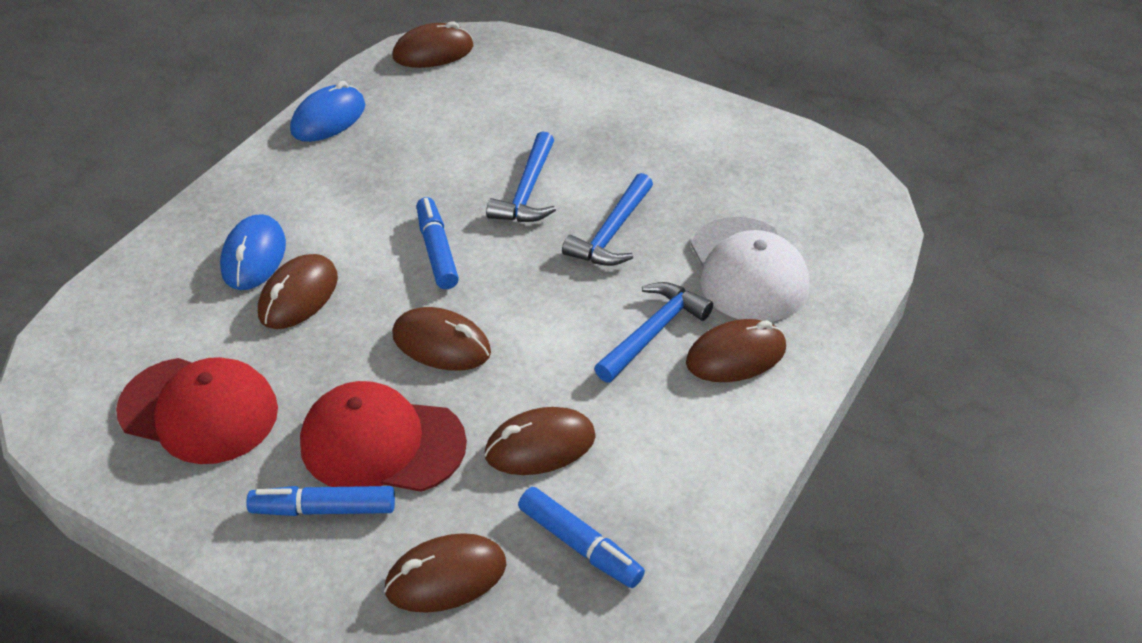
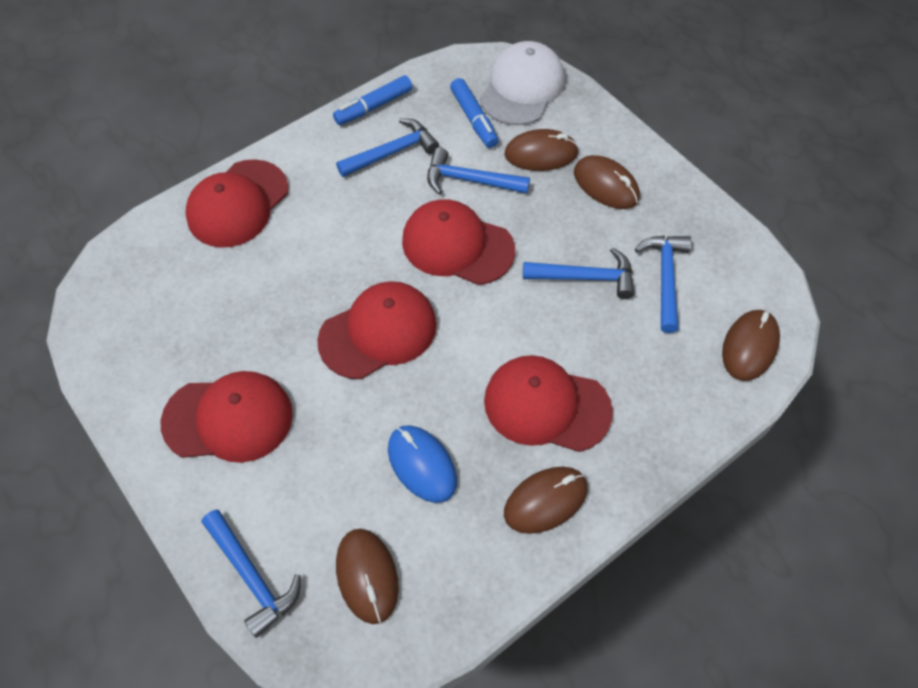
blue hammer: 3 -> 5
blue marker: 3 -> 2
blue mouse: 2 -> 1
brown mouse: 6 -> 5
red cap: 2 -> 5

